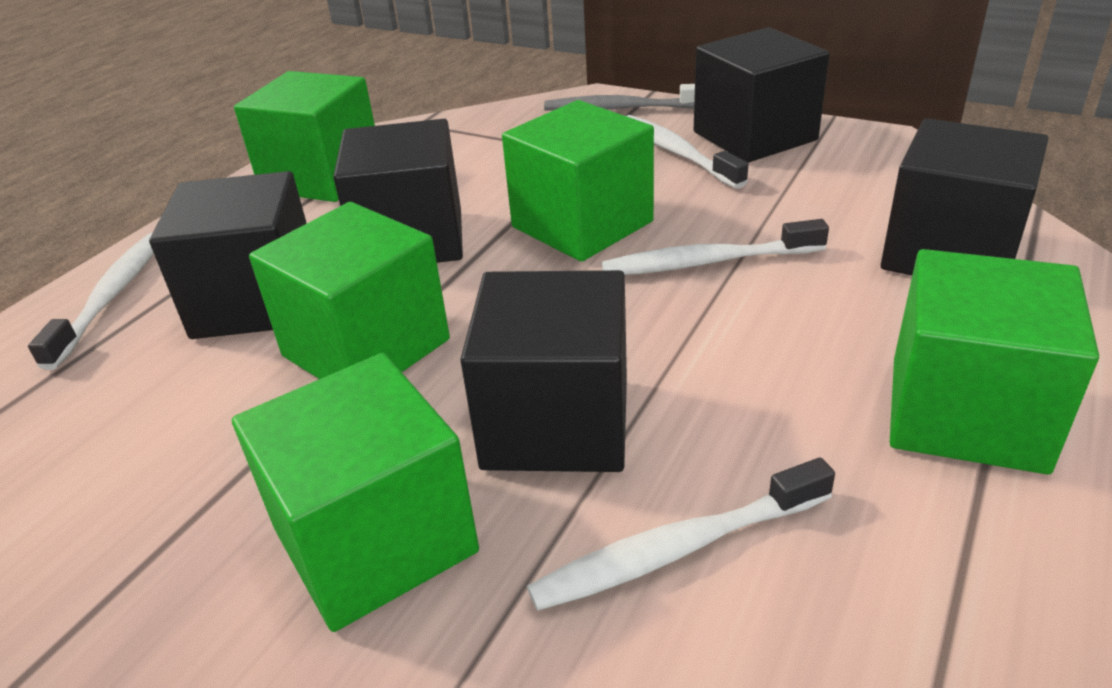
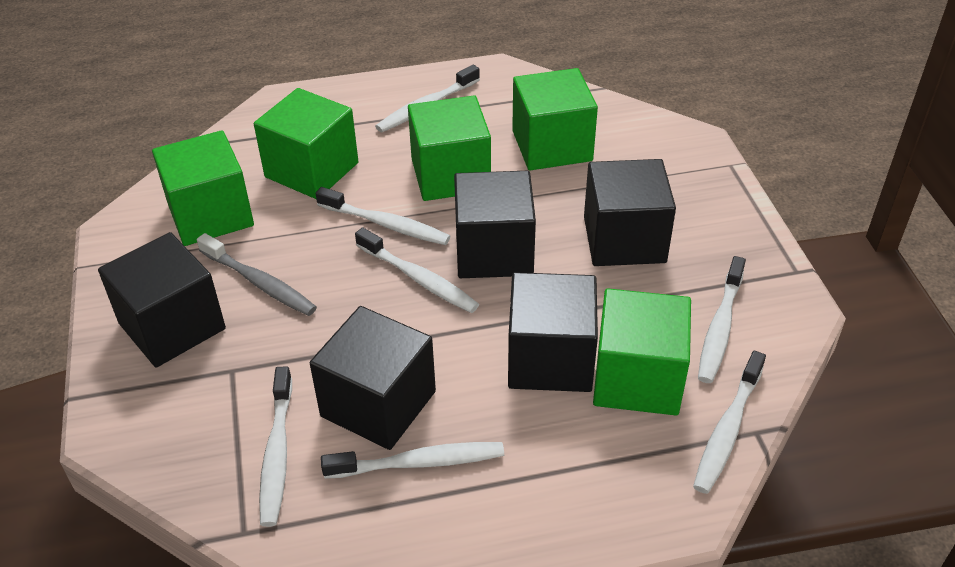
white toothbrush: 4 -> 7

